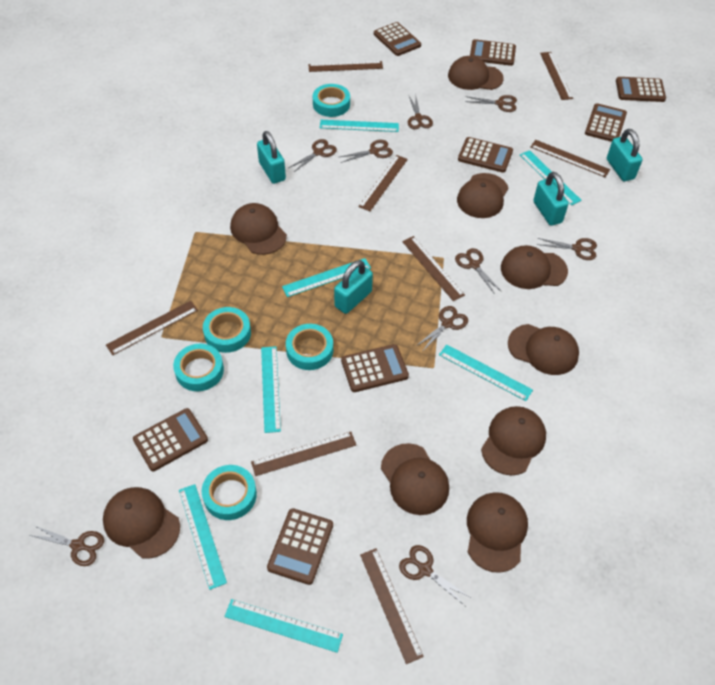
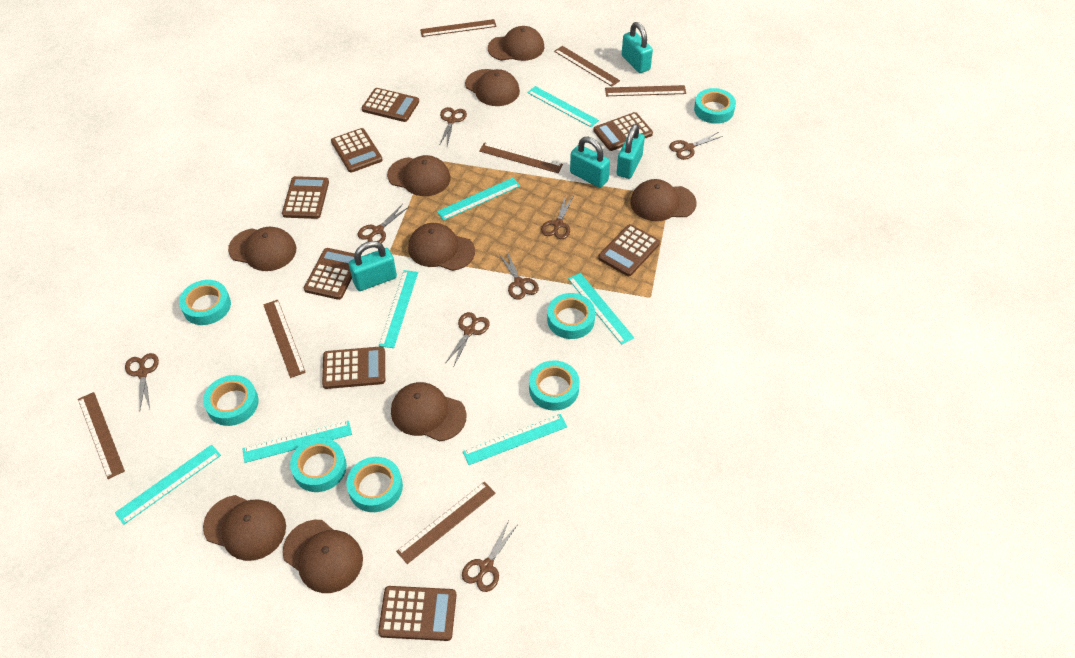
brown ruler: 8 -> 7
brown scissors: 9 -> 8
turquoise tape: 5 -> 7

